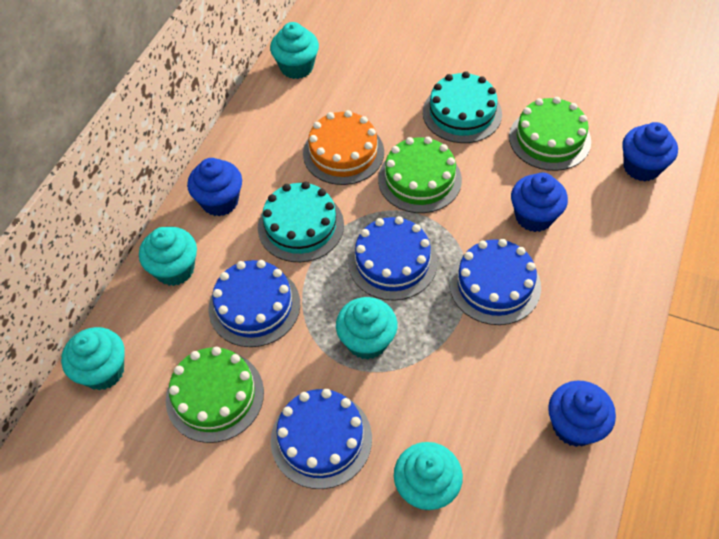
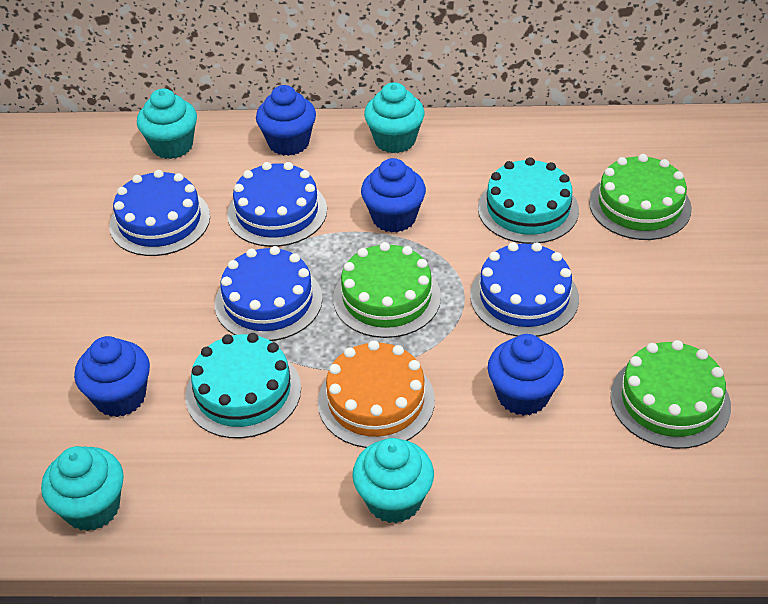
turquoise cupcake: 5 -> 4

